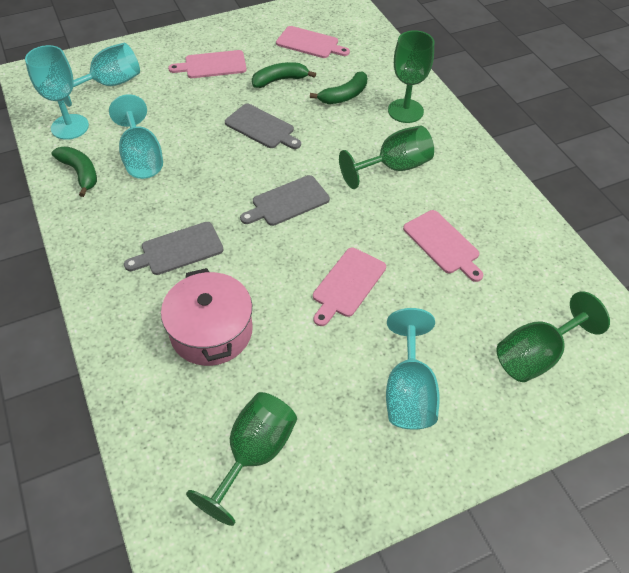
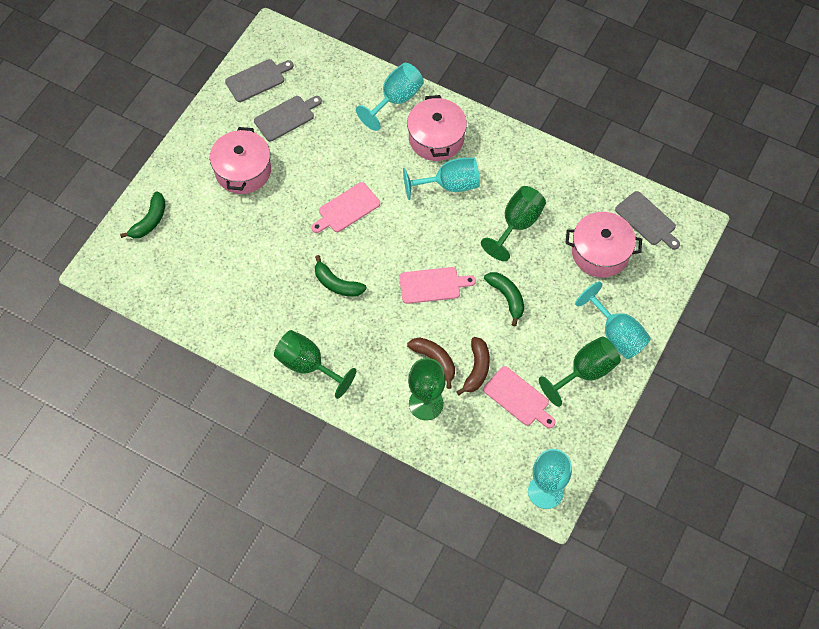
brown banana: 0 -> 2
pink cutting board: 4 -> 3
pink pot: 1 -> 3

